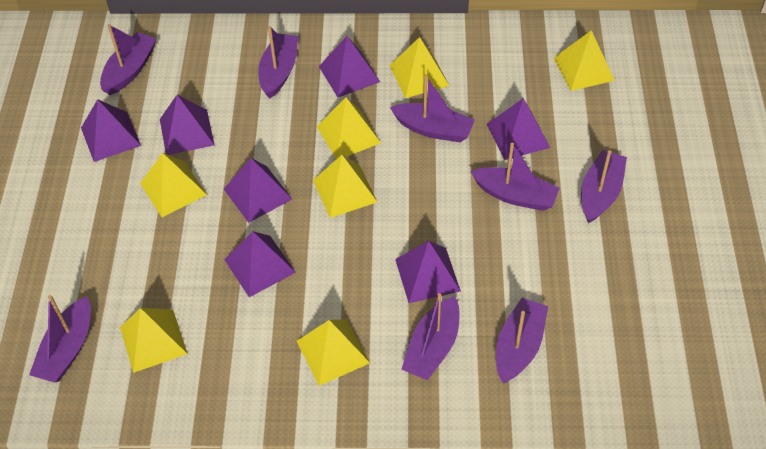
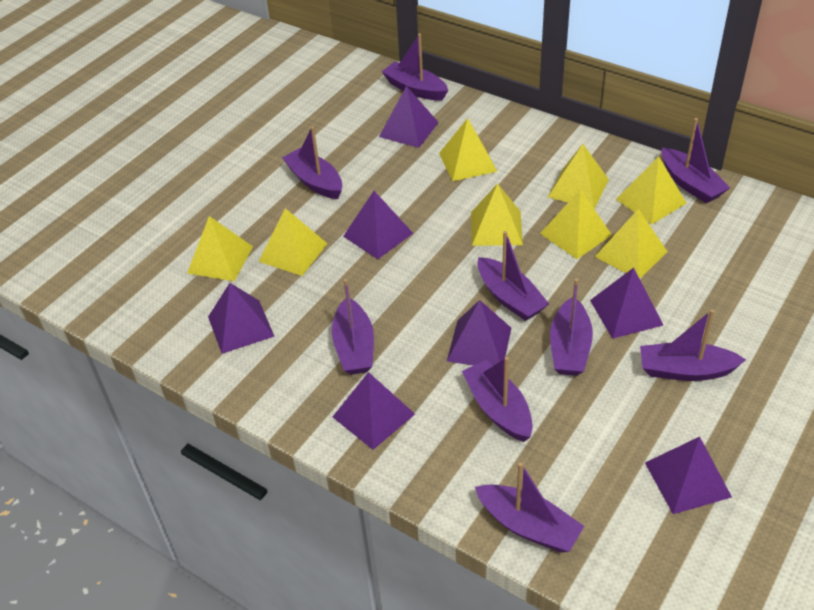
purple boat: 8 -> 9
yellow pyramid: 7 -> 8

